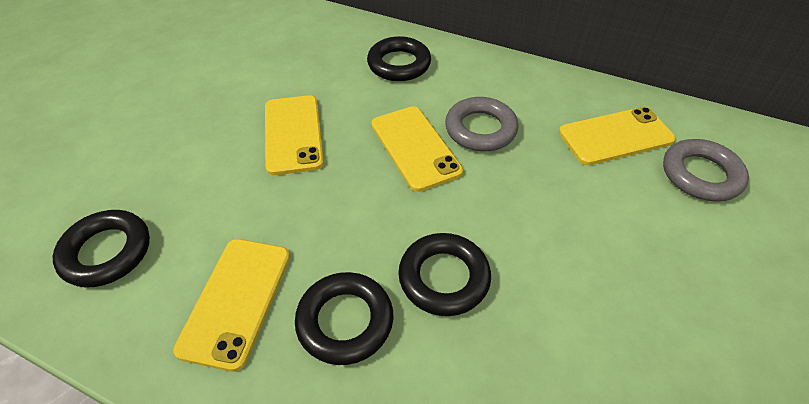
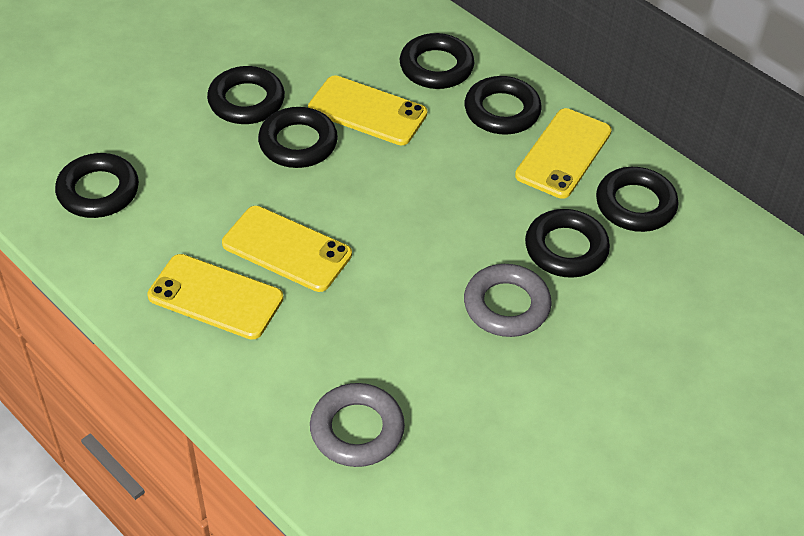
black ring: 4 -> 7

